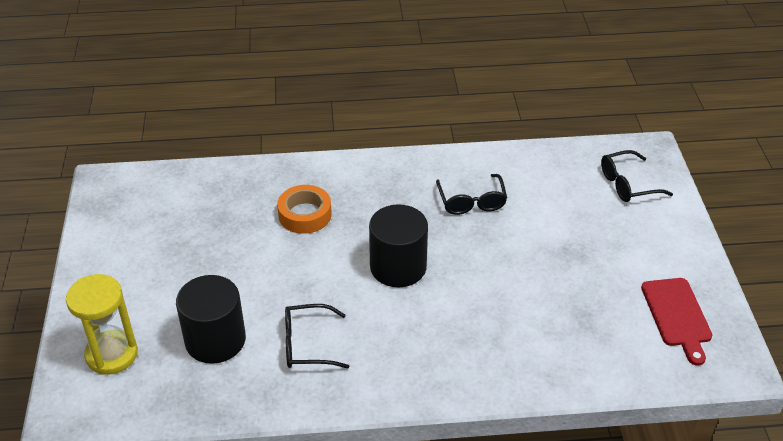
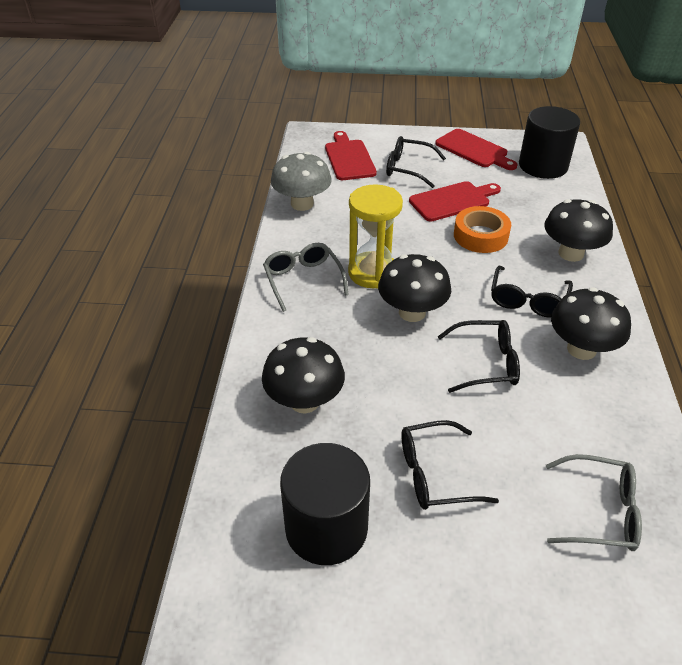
black glasses: 3 -> 4
black mushroom: 0 -> 4
grey glasses: 0 -> 2
grey mushroom: 0 -> 1
red cutting board: 1 -> 3

